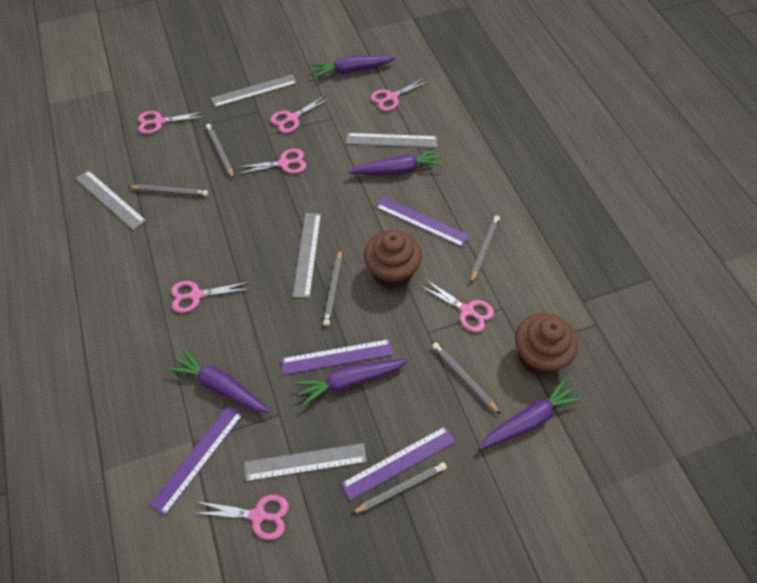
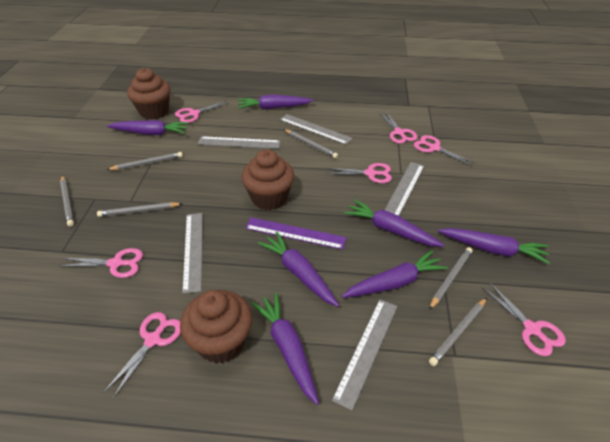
brown cupcake: 2 -> 3
purple carrot: 5 -> 7
purple ruler: 4 -> 1

